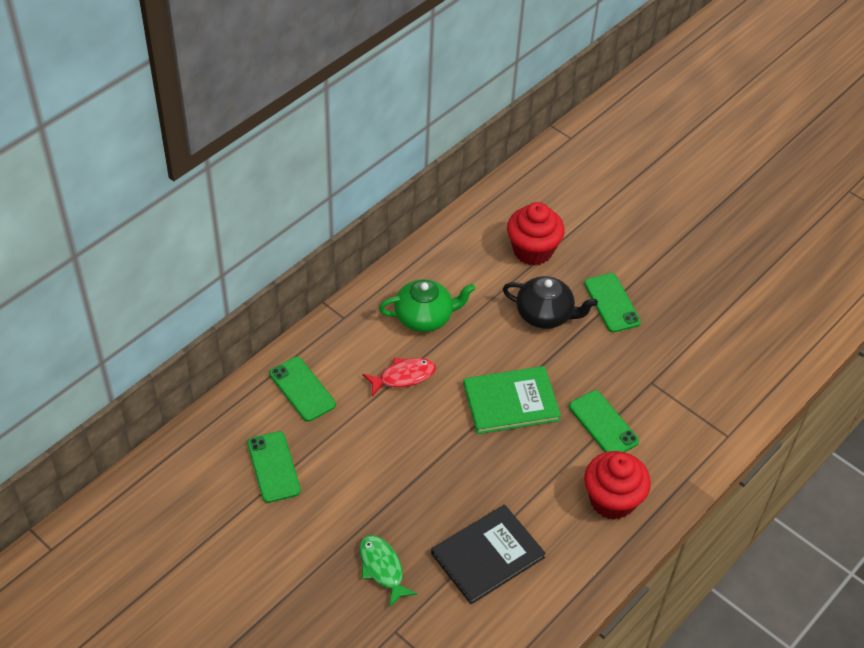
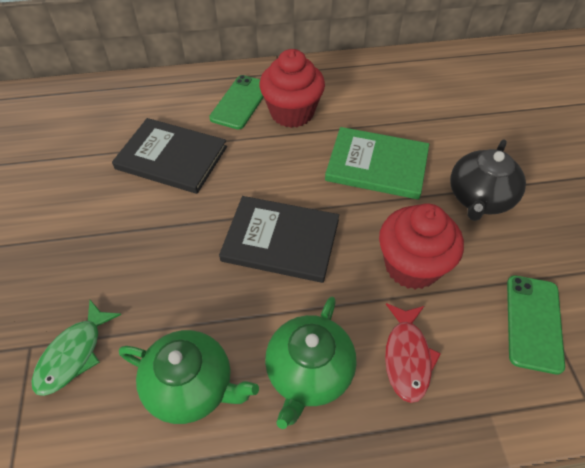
black book: 1 -> 2
green phone: 4 -> 2
green teapot: 1 -> 2

